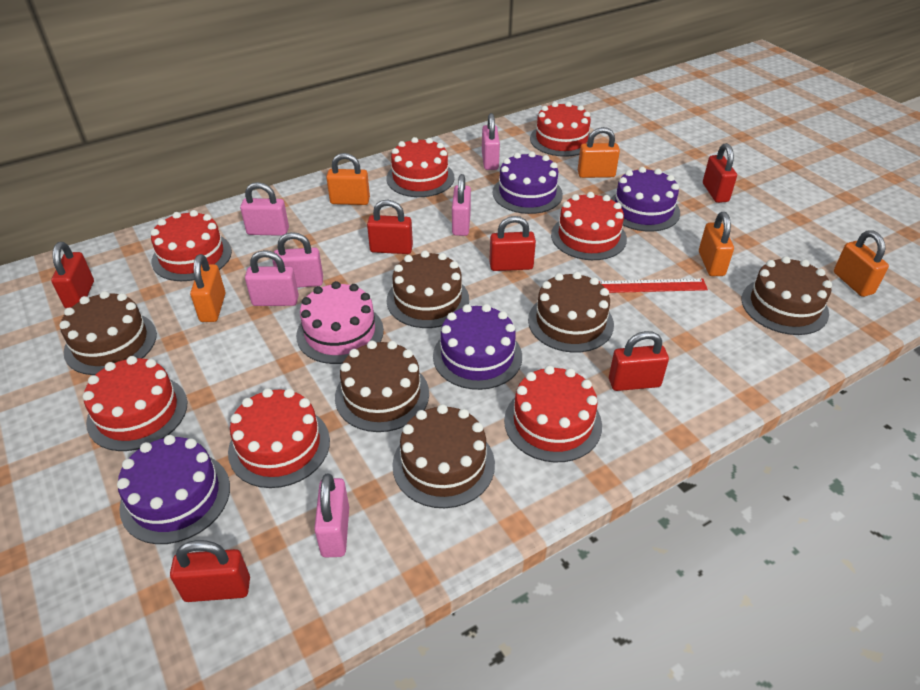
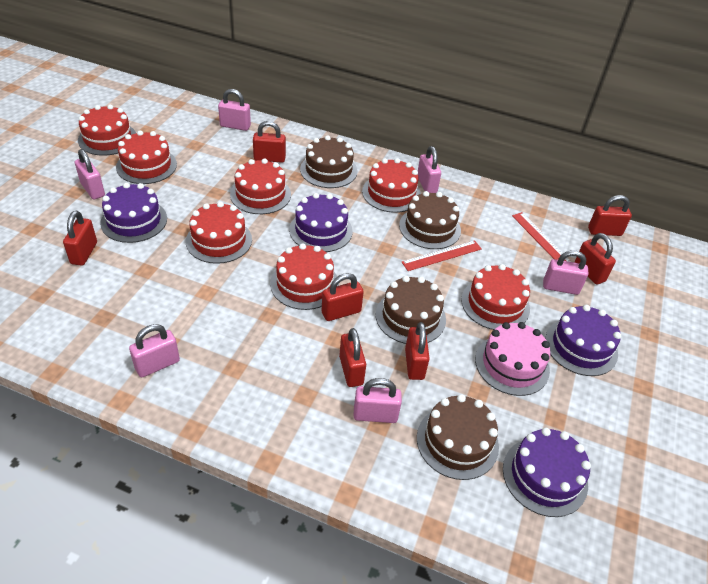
brown cake: 6 -> 4
orange padlock: 5 -> 0
red padlock: 6 -> 7
red ruler: 1 -> 2

